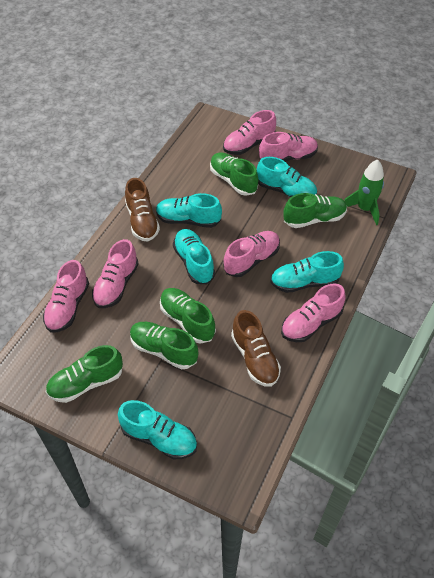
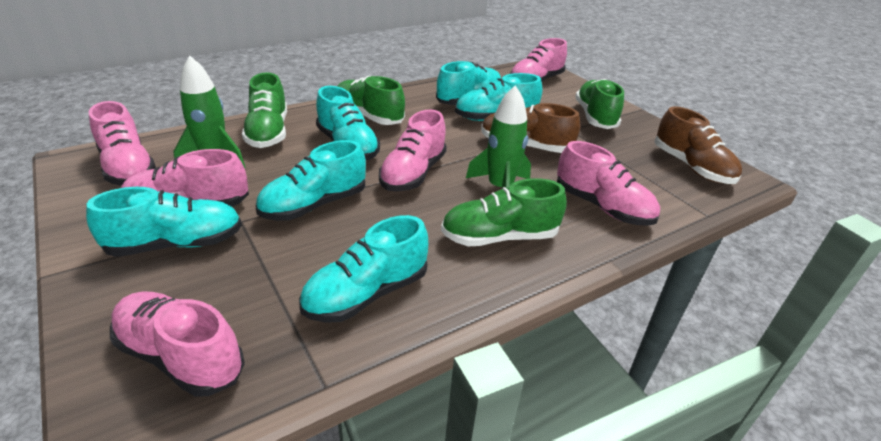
green rocket: 1 -> 2
green shoe: 5 -> 4
turquoise shoe: 5 -> 6

